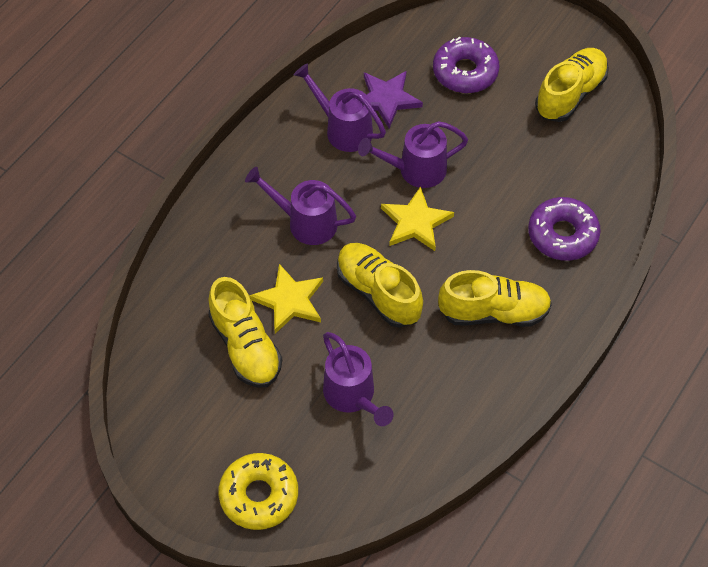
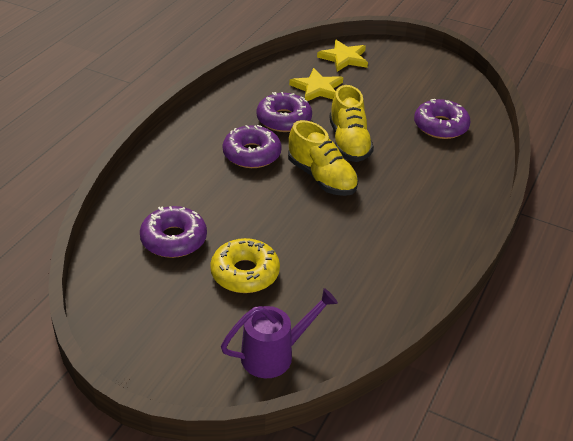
purple donut: 2 -> 4
purple star: 1 -> 0
purple watering can: 4 -> 1
yellow shoe: 4 -> 2

